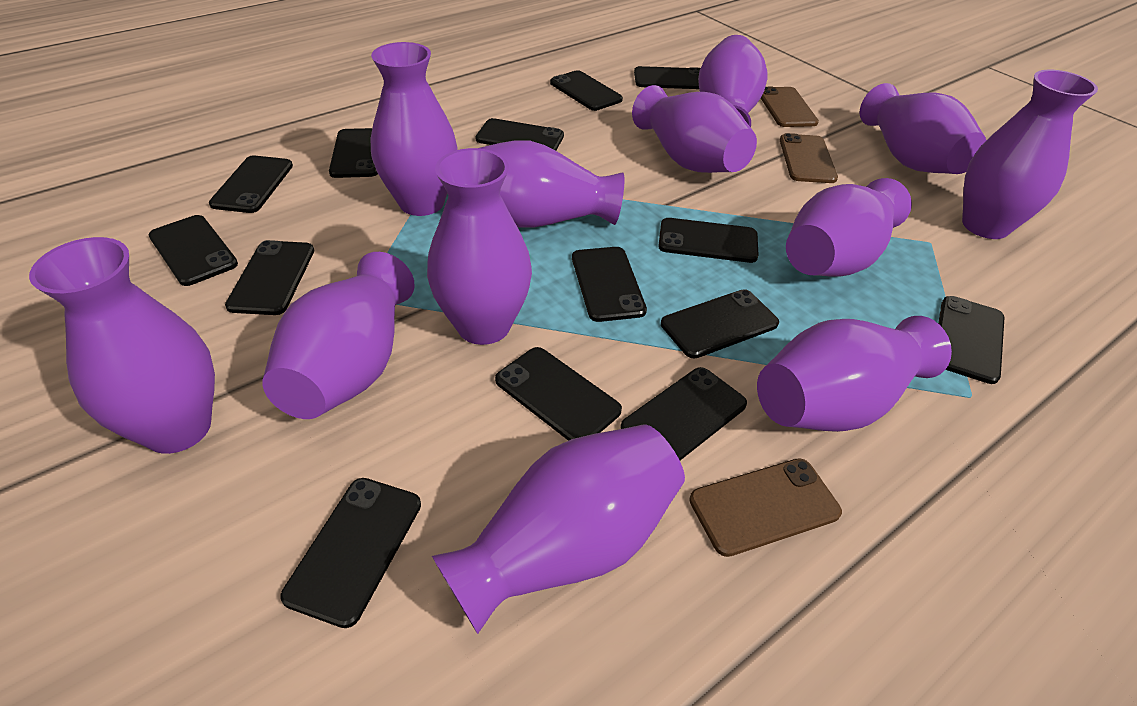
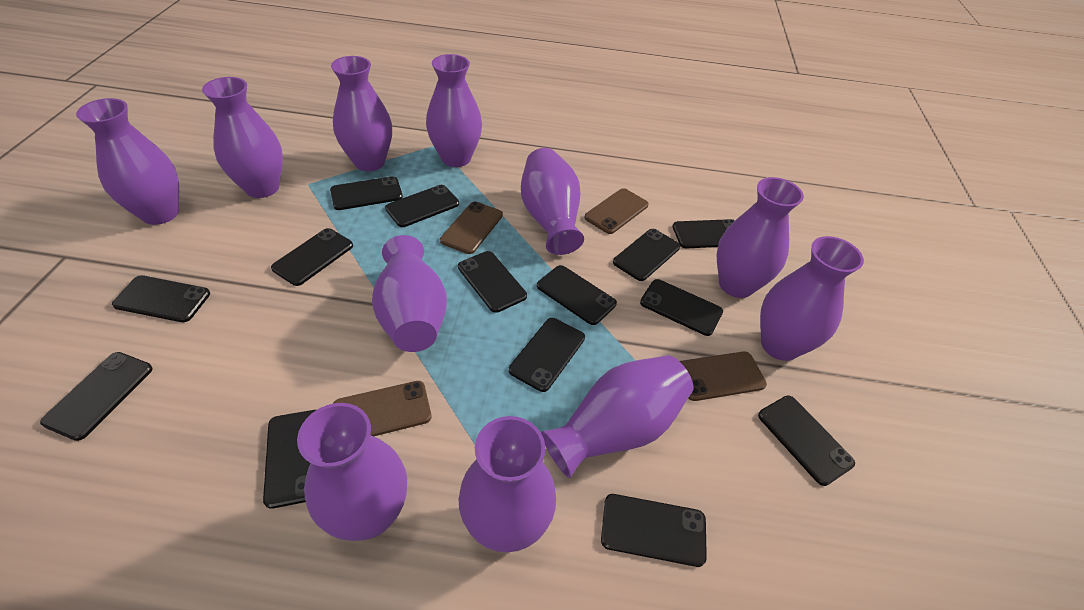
brown phone: 3 -> 4
purple vase: 12 -> 11

